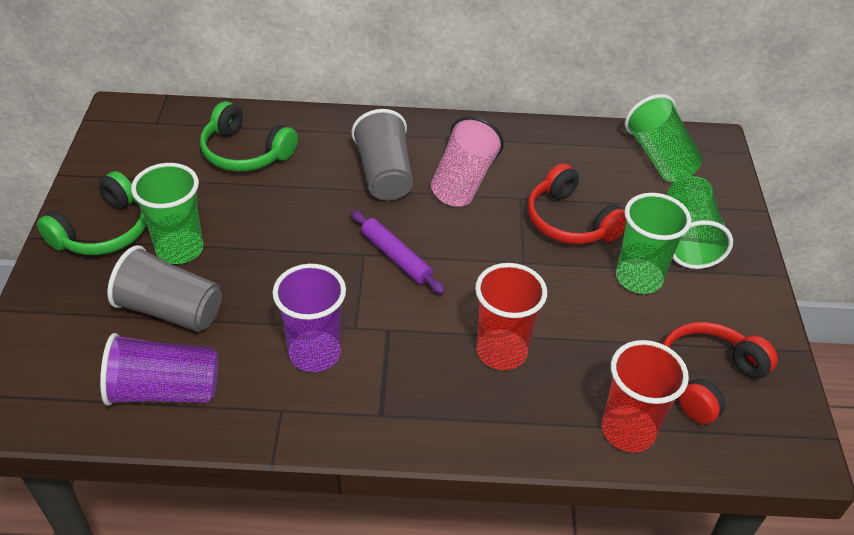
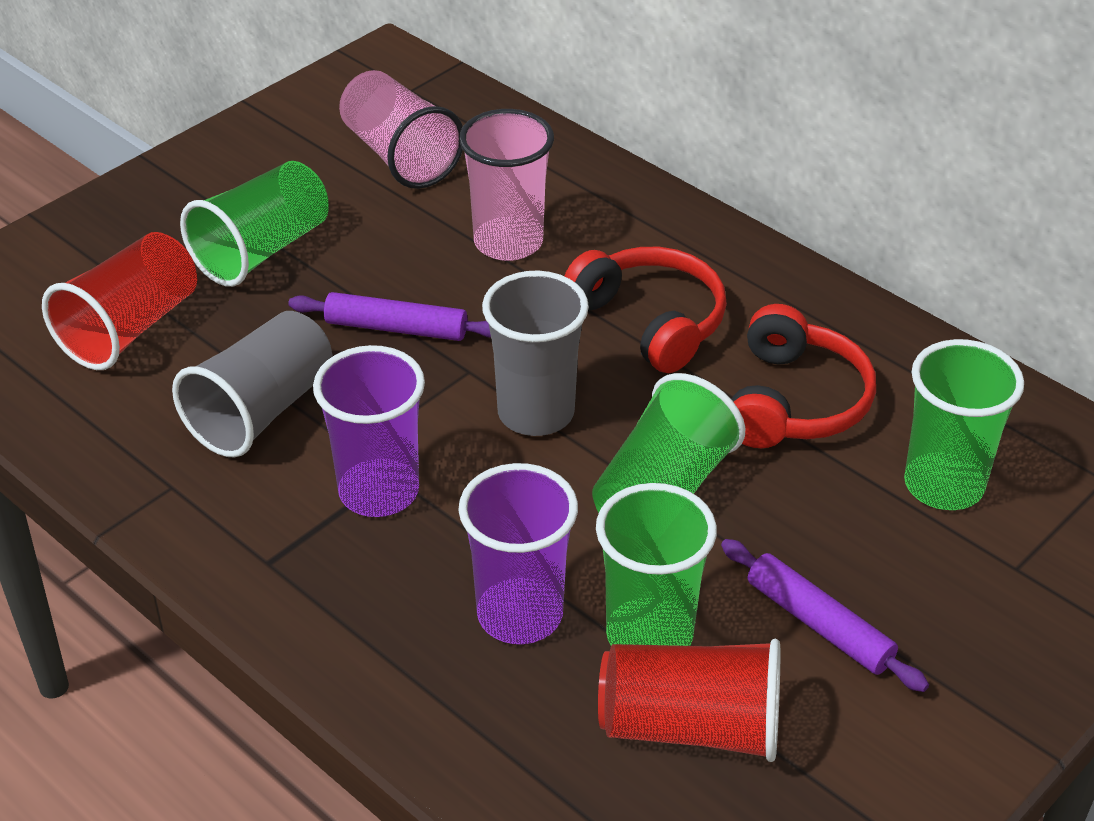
green headphones: 2 -> 0
pink cup: 1 -> 2
purple rolling pin: 1 -> 2

